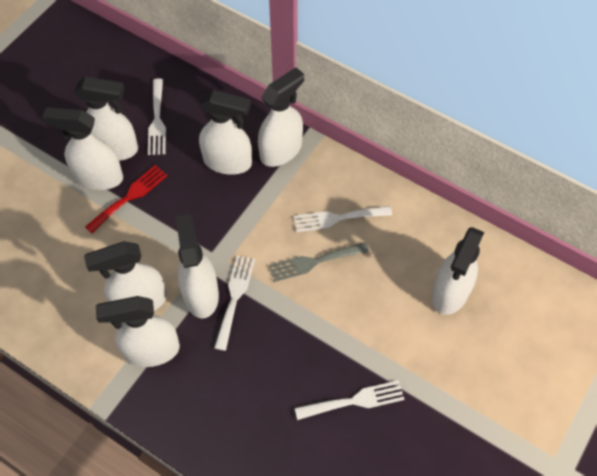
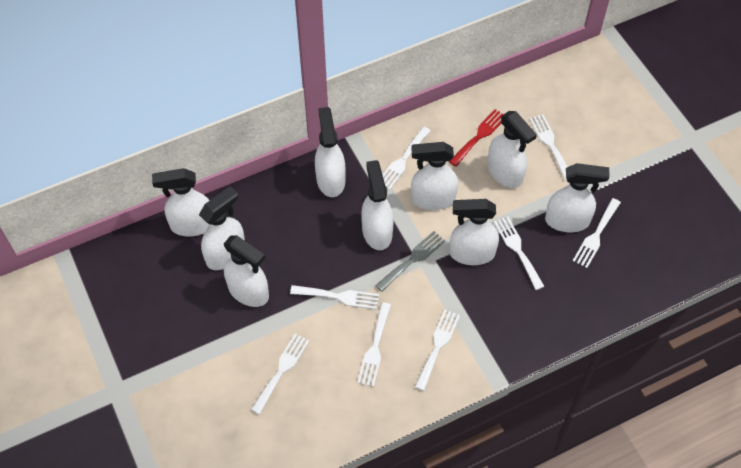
white fork: 4 -> 8
white spray bottle: 8 -> 9

